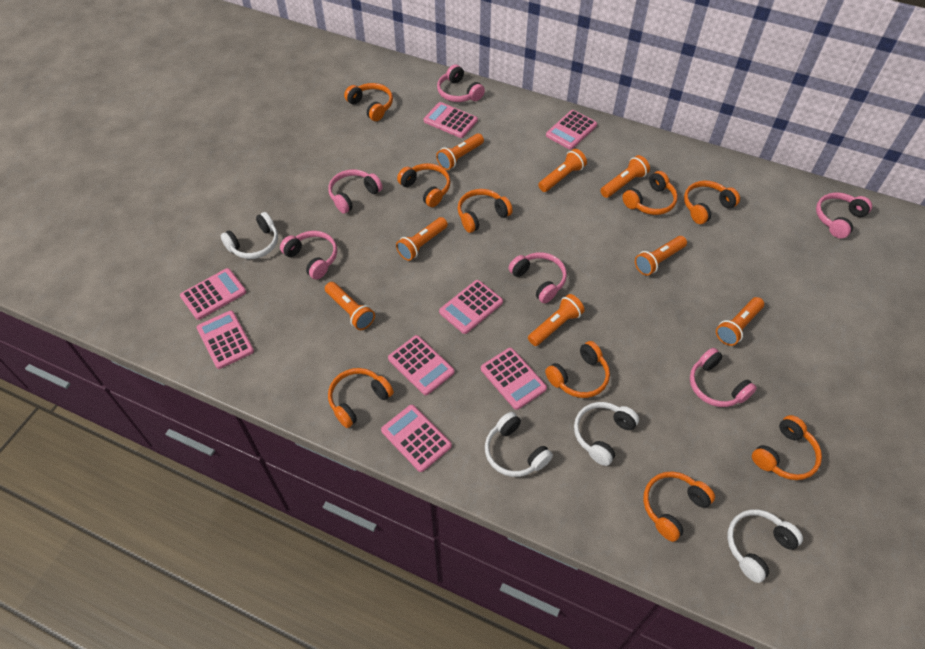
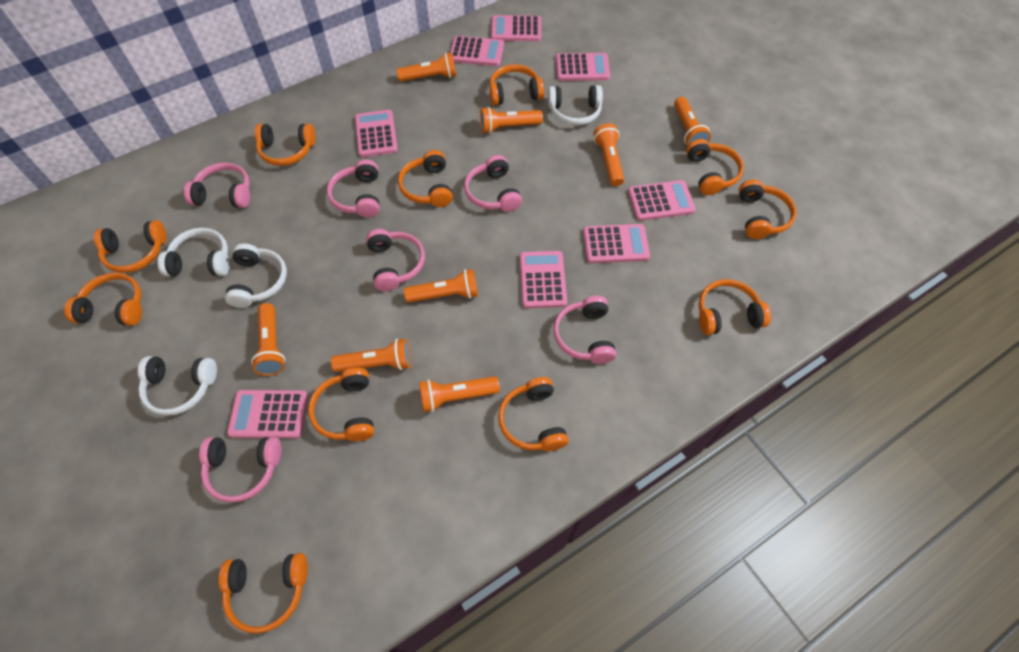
orange headphones: 9 -> 11

